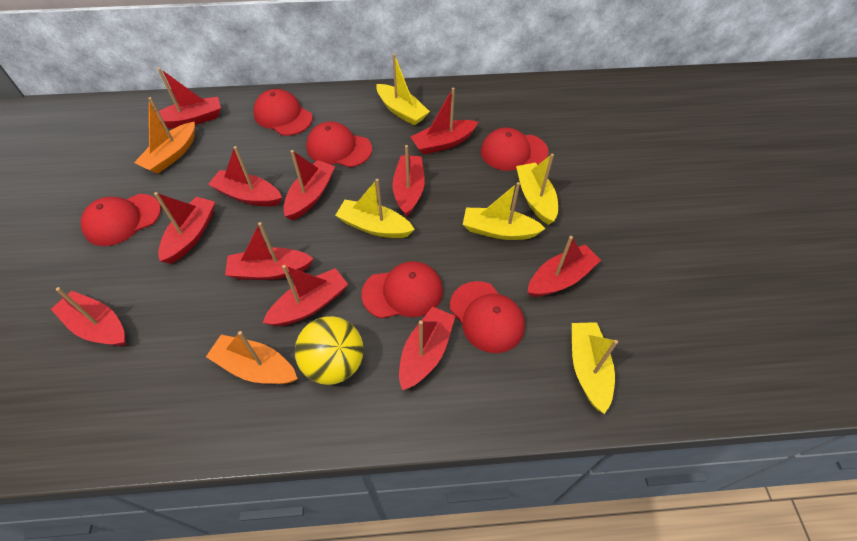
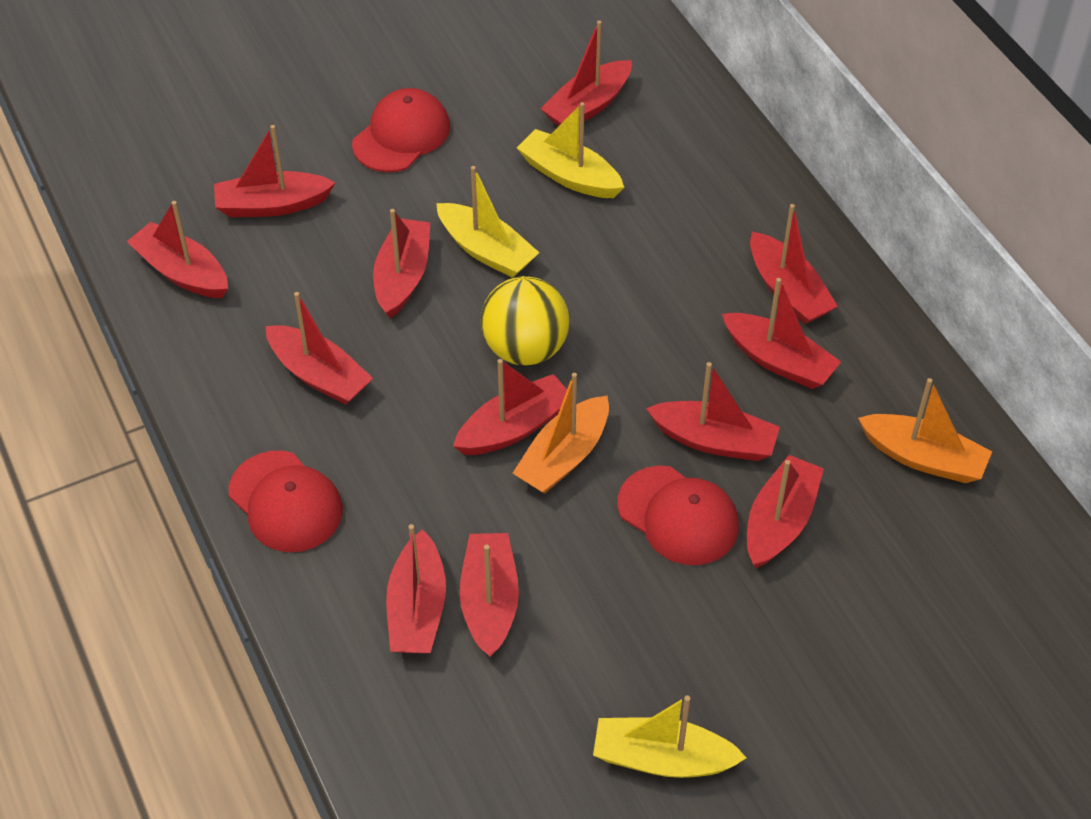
red boat: 11 -> 12
red cap: 6 -> 3
yellow boat: 5 -> 3

